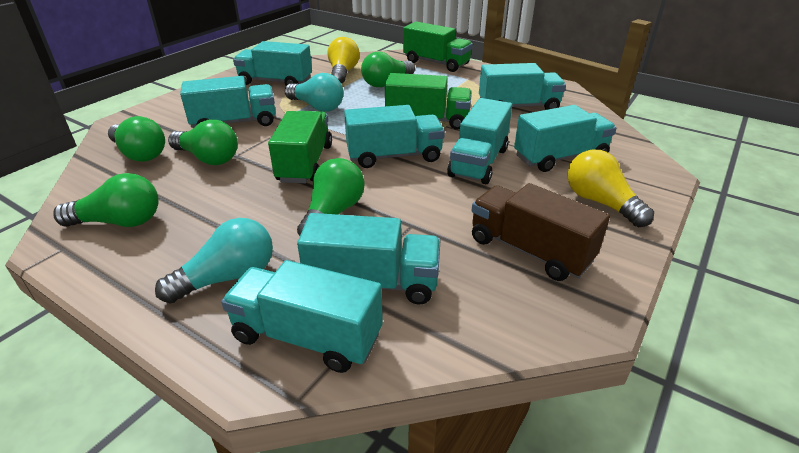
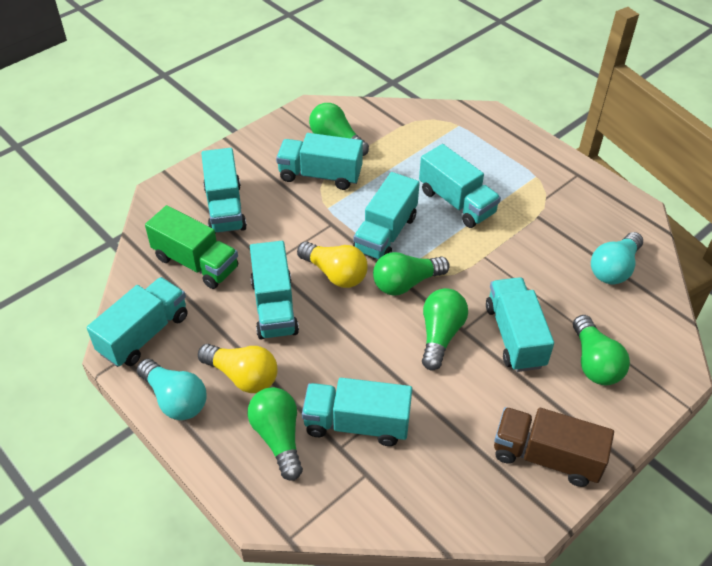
green truck: 3 -> 1

